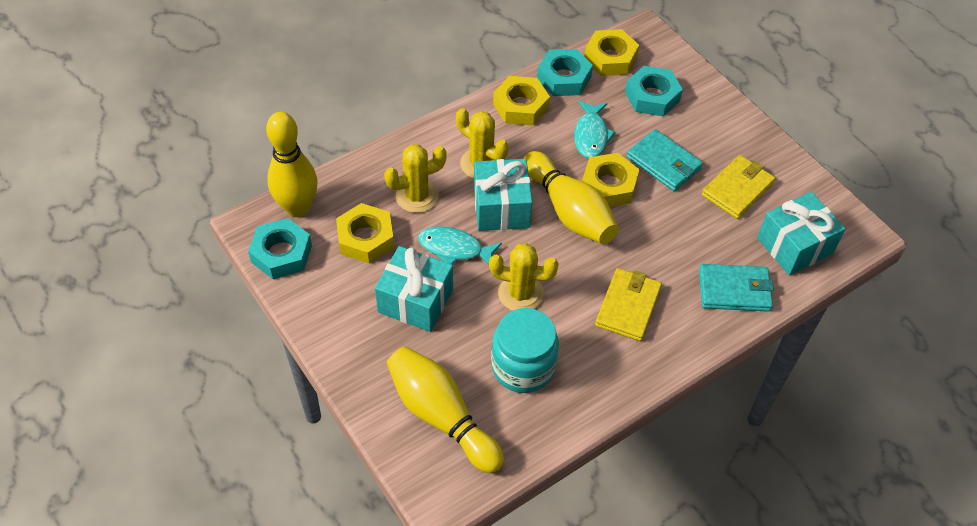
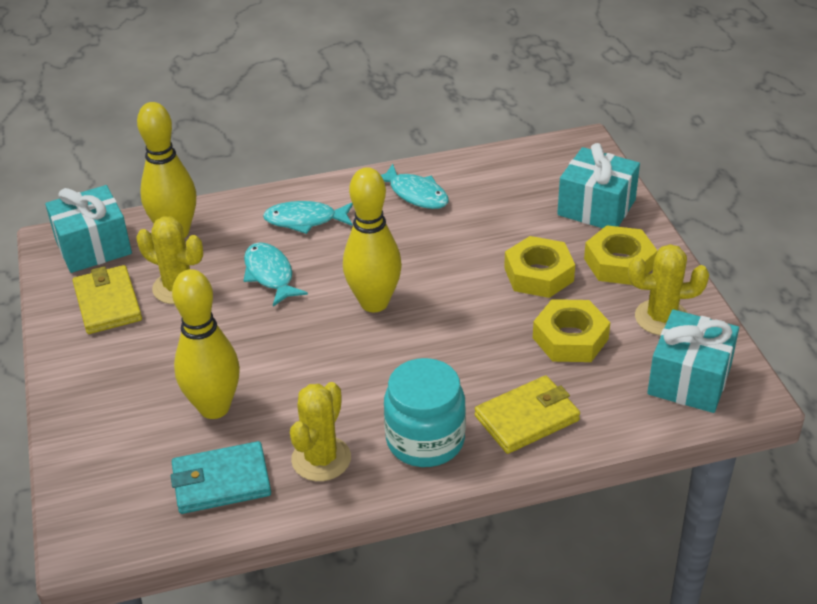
turquoise fish: 2 -> 3
turquoise nut: 3 -> 0
turquoise wallet: 2 -> 1
yellow nut: 4 -> 3

